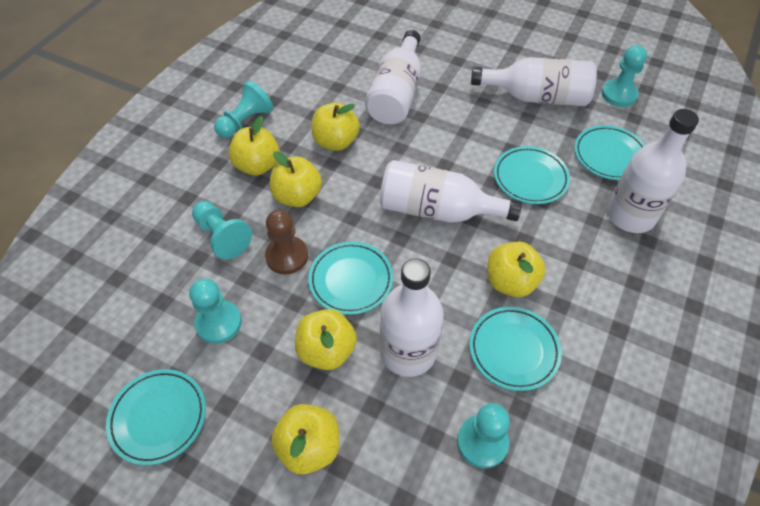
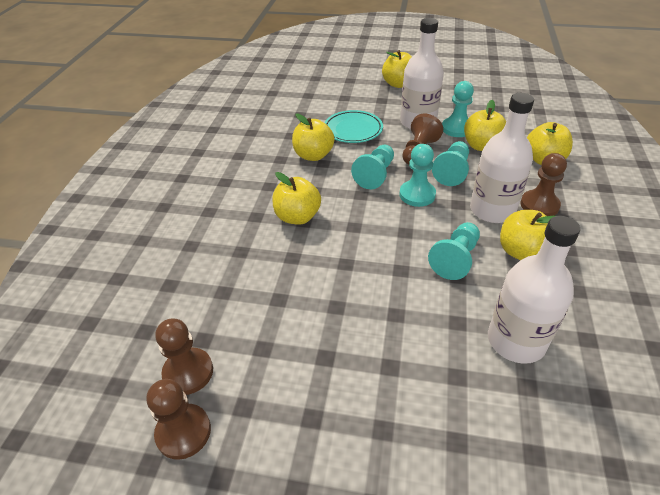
brown pawn: 1 -> 4
turquoise plate: 5 -> 1
white bottle: 5 -> 3

